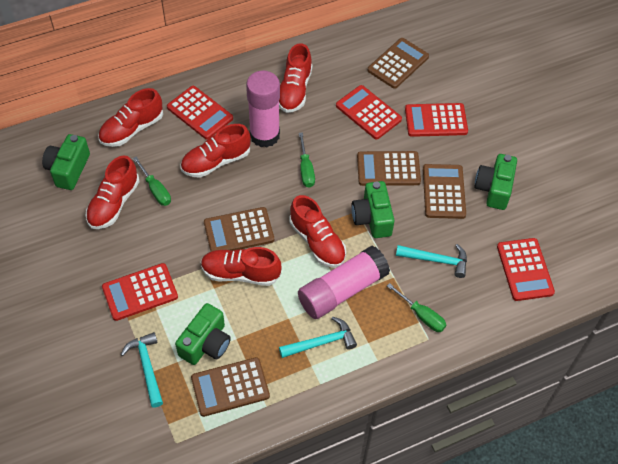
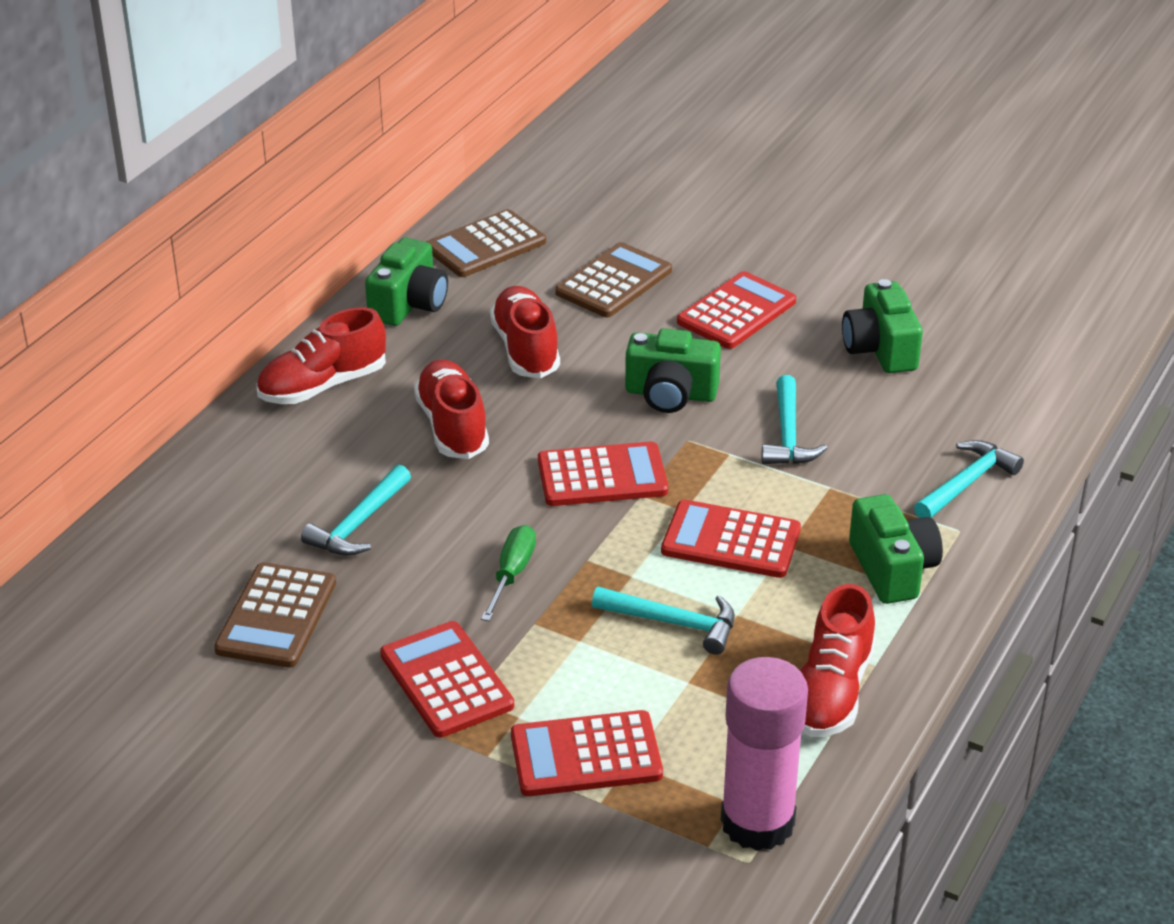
brown calculator: 5 -> 3
green screwdriver: 3 -> 1
pink glue stick: 2 -> 1
red shoe: 6 -> 4
turquoise hammer: 3 -> 4

